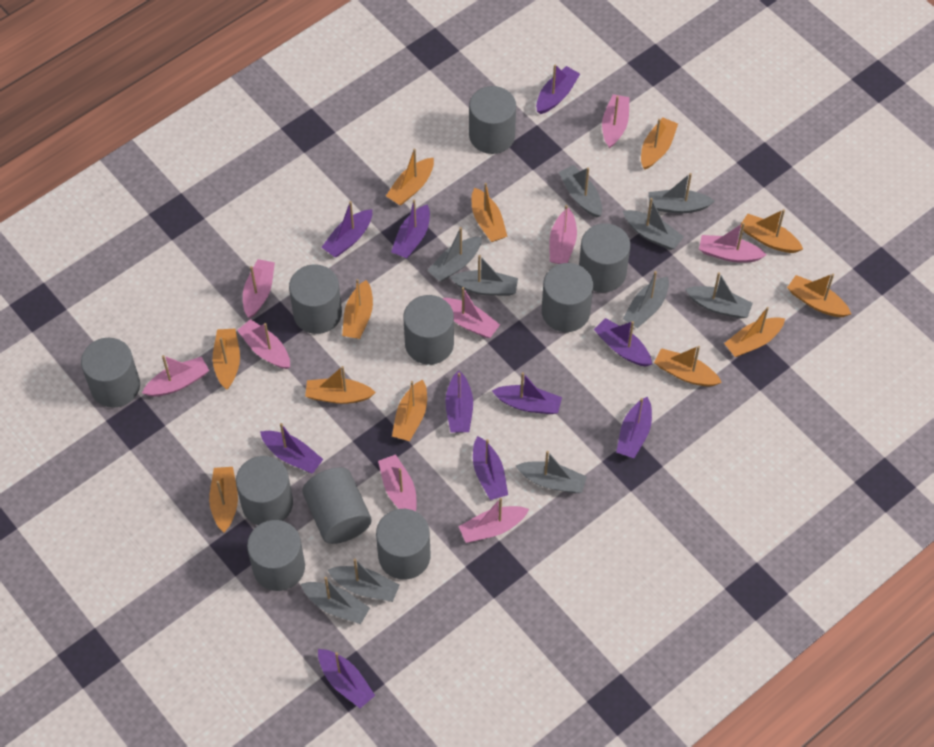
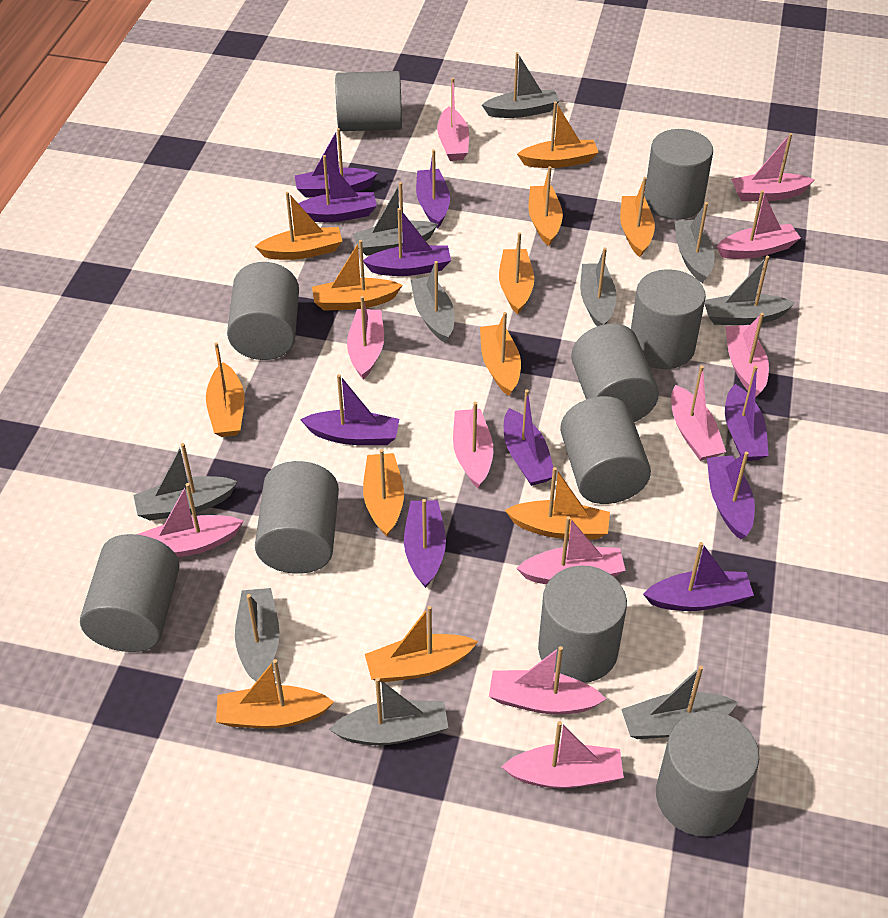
pink boat: 9 -> 11

